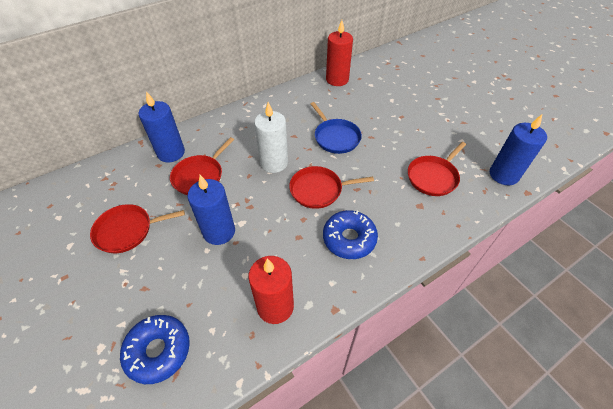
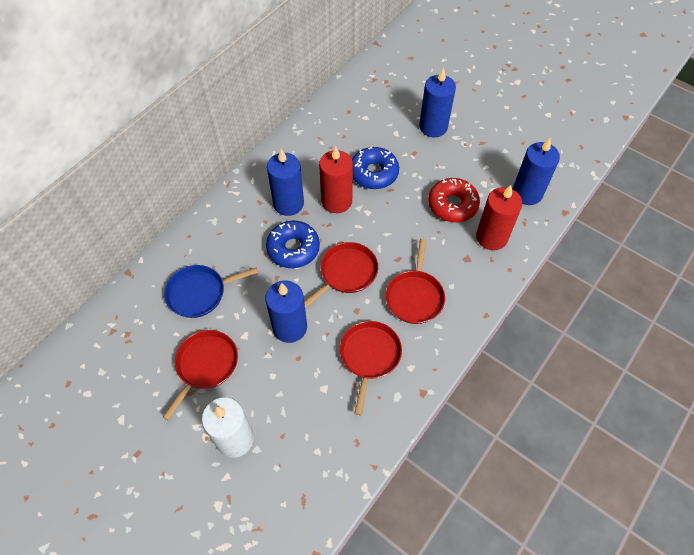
blue candle: 3 -> 4
red donut: 0 -> 1

